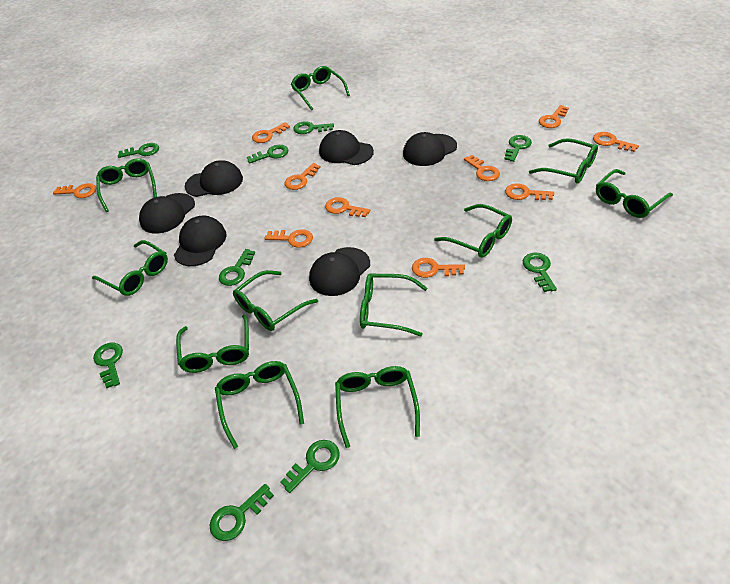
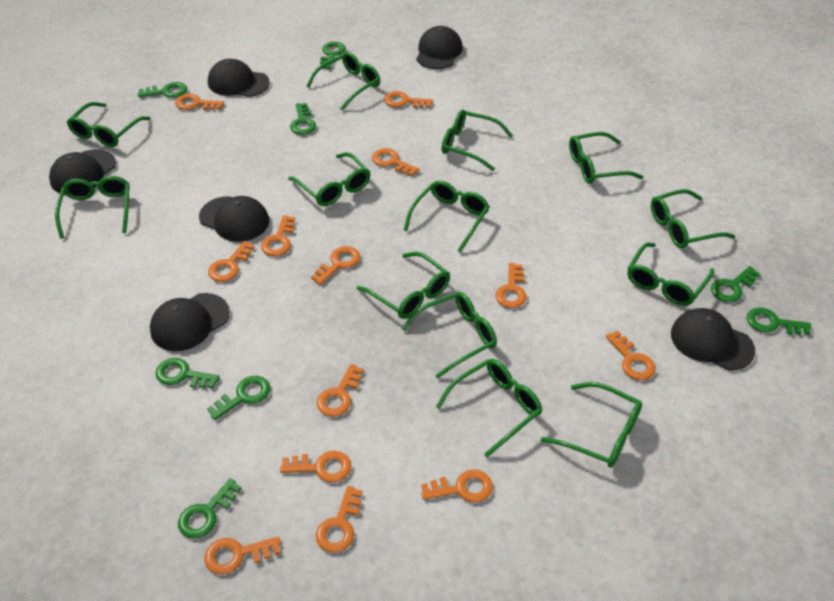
green glasses: 11 -> 13
green key: 9 -> 8
orange key: 10 -> 13

